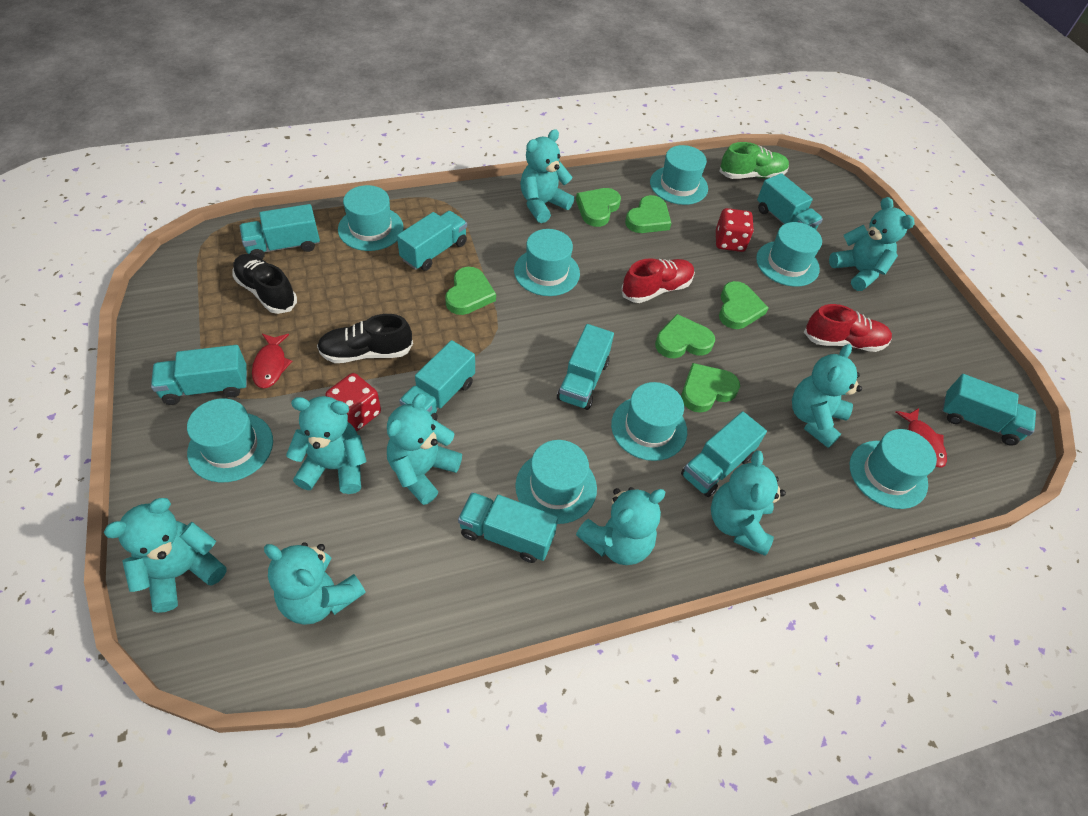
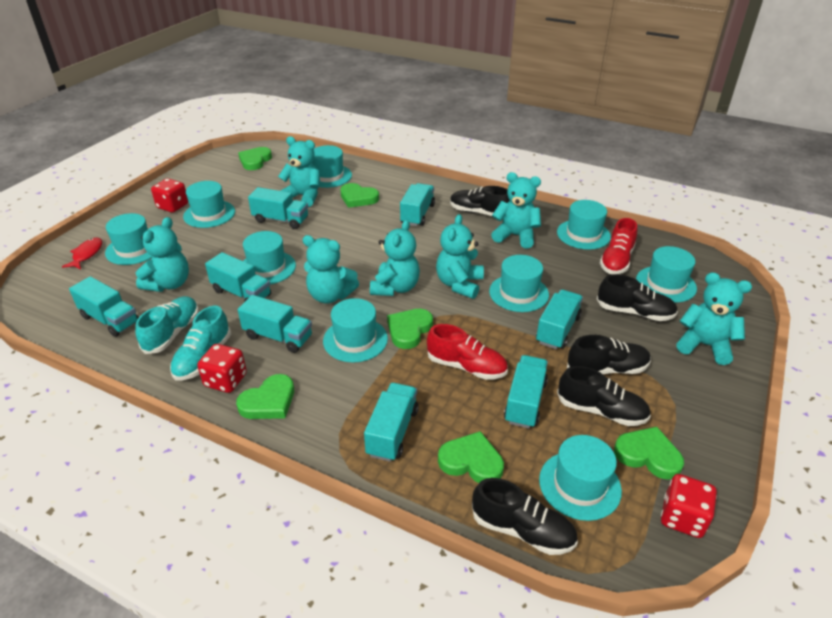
black shoe: 2 -> 5
green shoe: 1 -> 0
red dice: 2 -> 3
red fish: 2 -> 1
turquoise hat: 8 -> 9
turquoise shoe: 0 -> 2
turquoise teddy bear: 9 -> 7
turquoise truck: 9 -> 8

